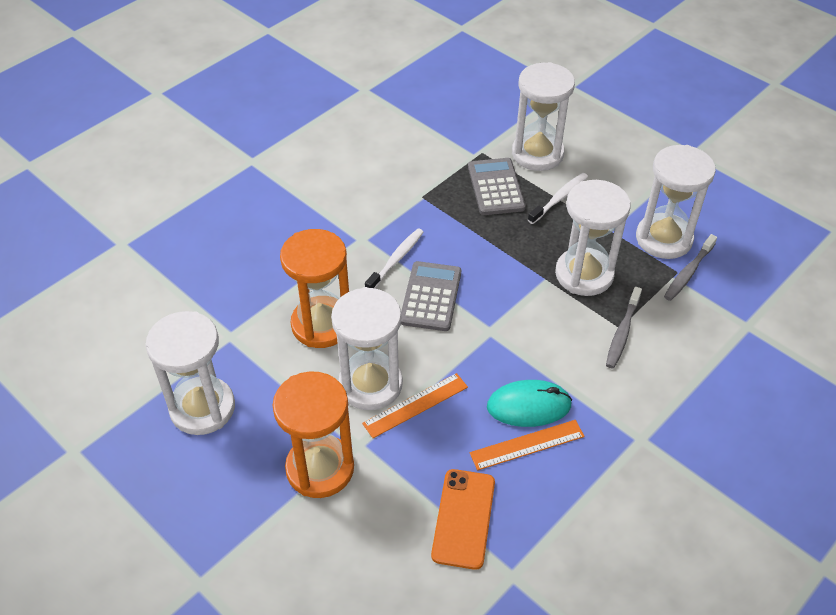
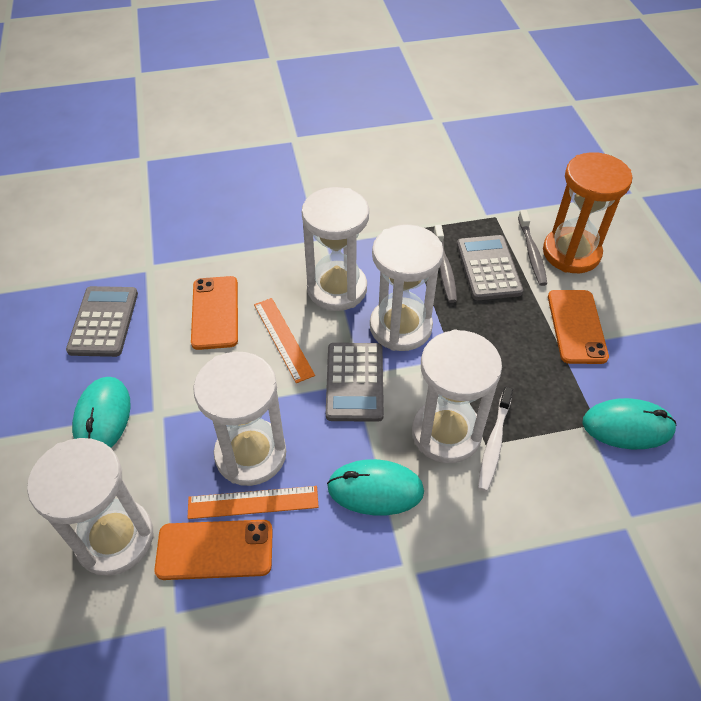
grey calculator: 2 -> 3
orange hourglass: 2 -> 1
orange phone: 1 -> 3
turquoise mouse: 1 -> 3
white toothbrush: 2 -> 1

